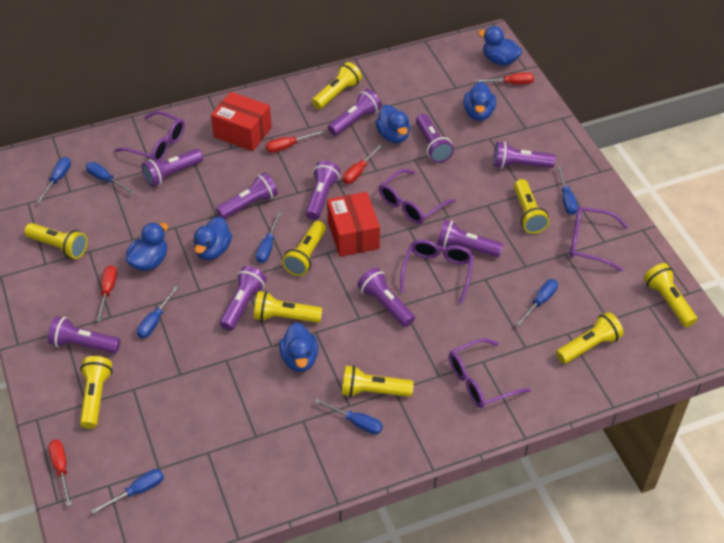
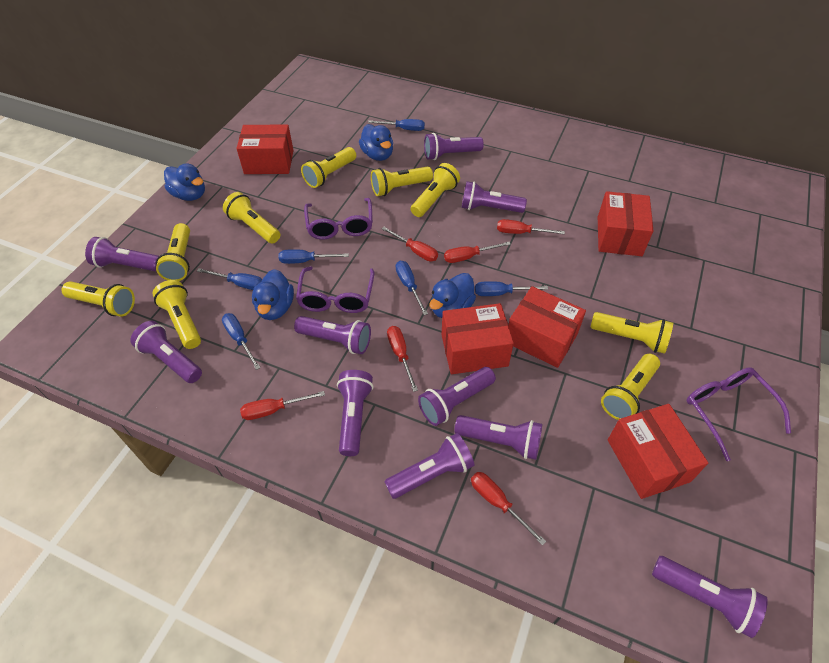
blue duck: 6 -> 4
blue screwdriver: 8 -> 6
purple glasses: 5 -> 3
red box: 2 -> 5
red screwdriver: 5 -> 6

